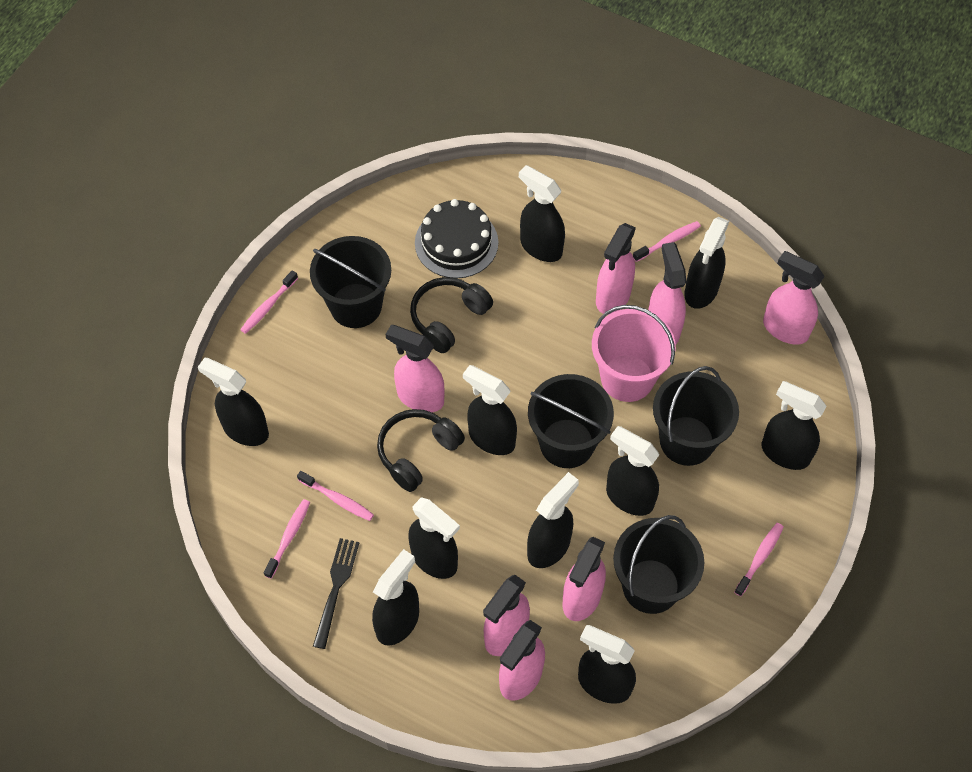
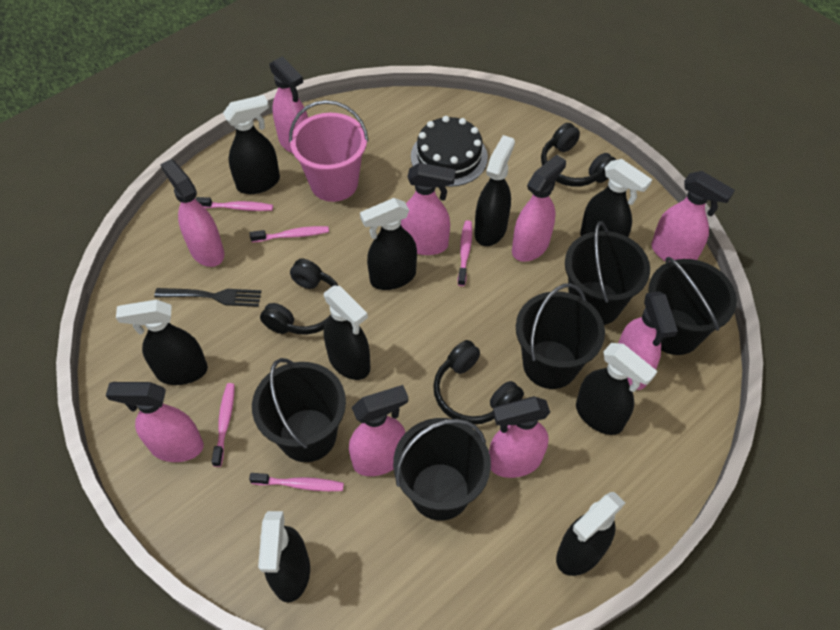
black bucket: 4 -> 5
black headphones: 2 -> 3
black spray bottle: 10 -> 9
pink spray bottle: 7 -> 9

